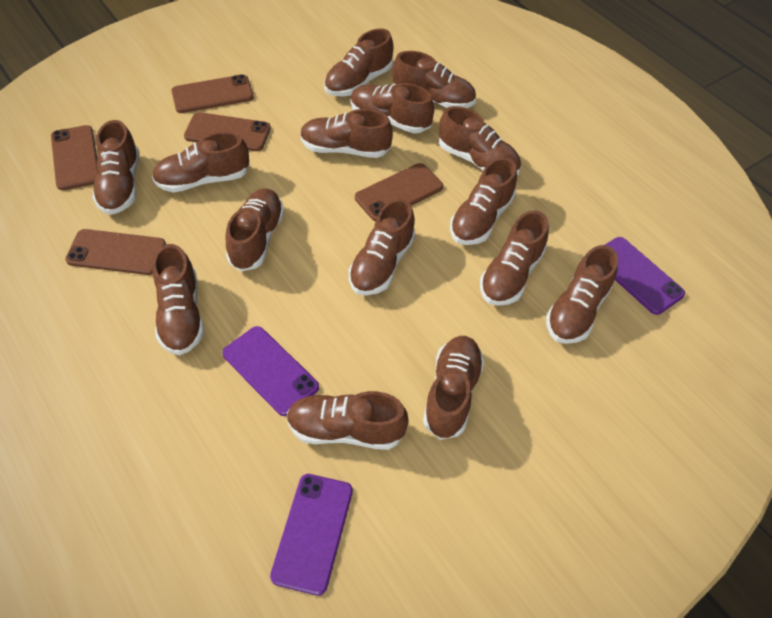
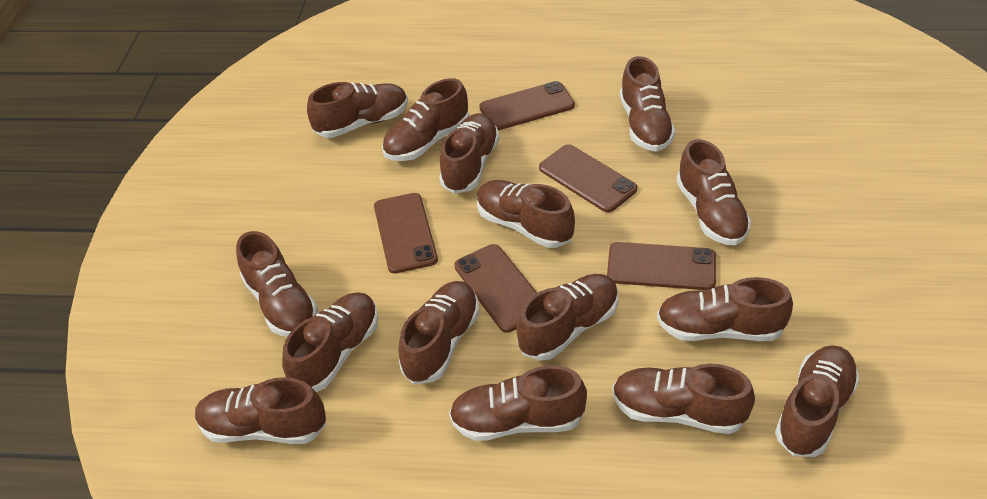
purple phone: 3 -> 0

